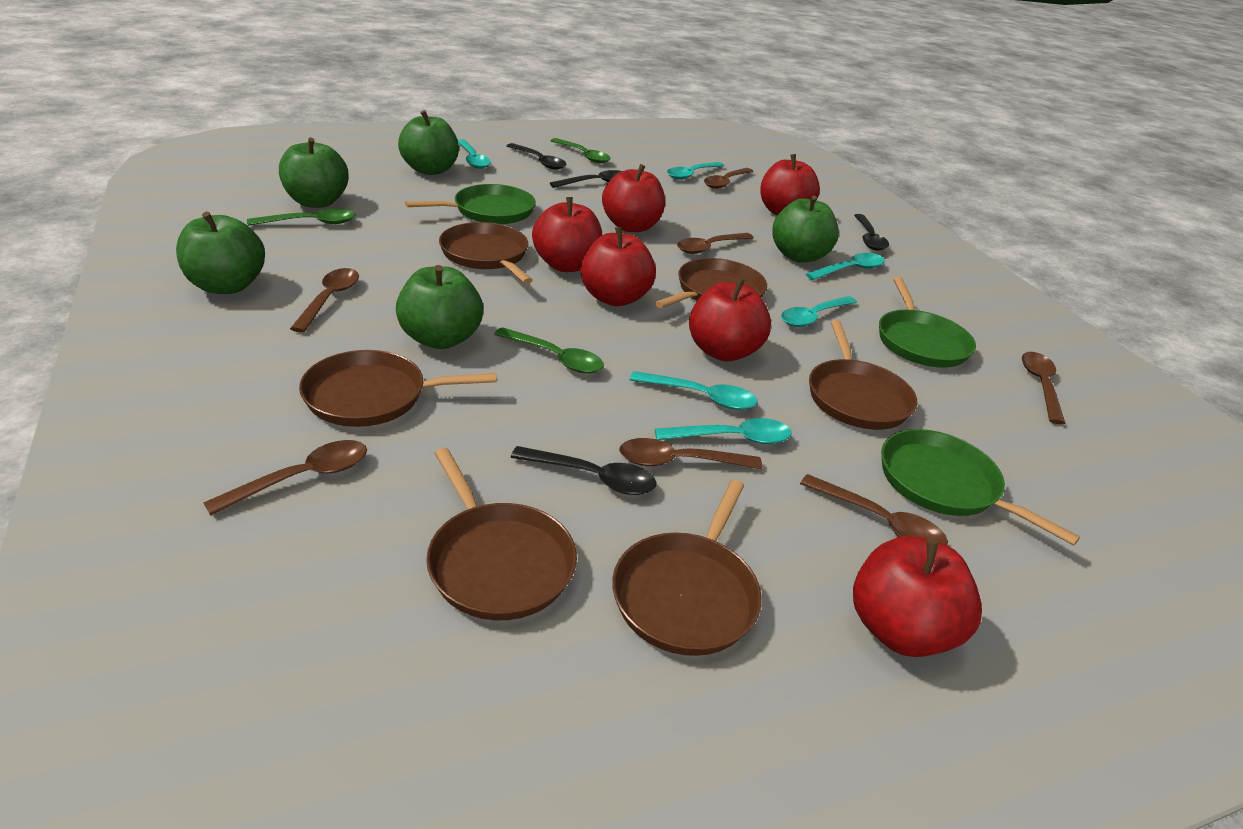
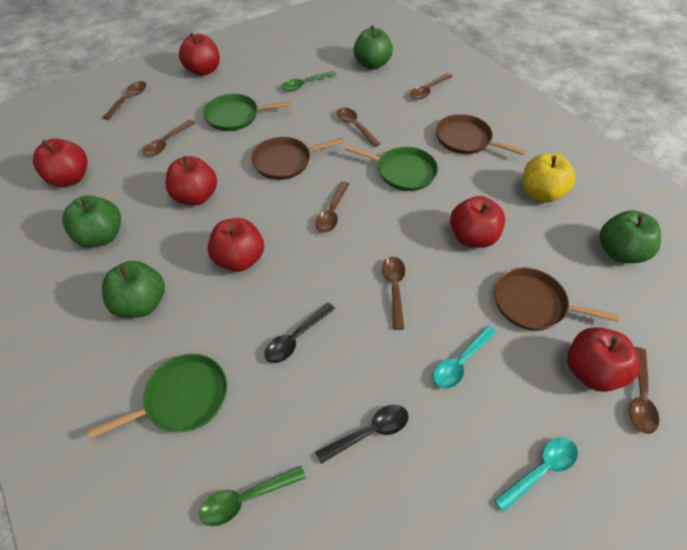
black spoon: 4 -> 2
brown pan: 6 -> 3
green apple: 5 -> 4
green spoon: 3 -> 2
turquoise spoon: 6 -> 2
yellow apple: 0 -> 1

